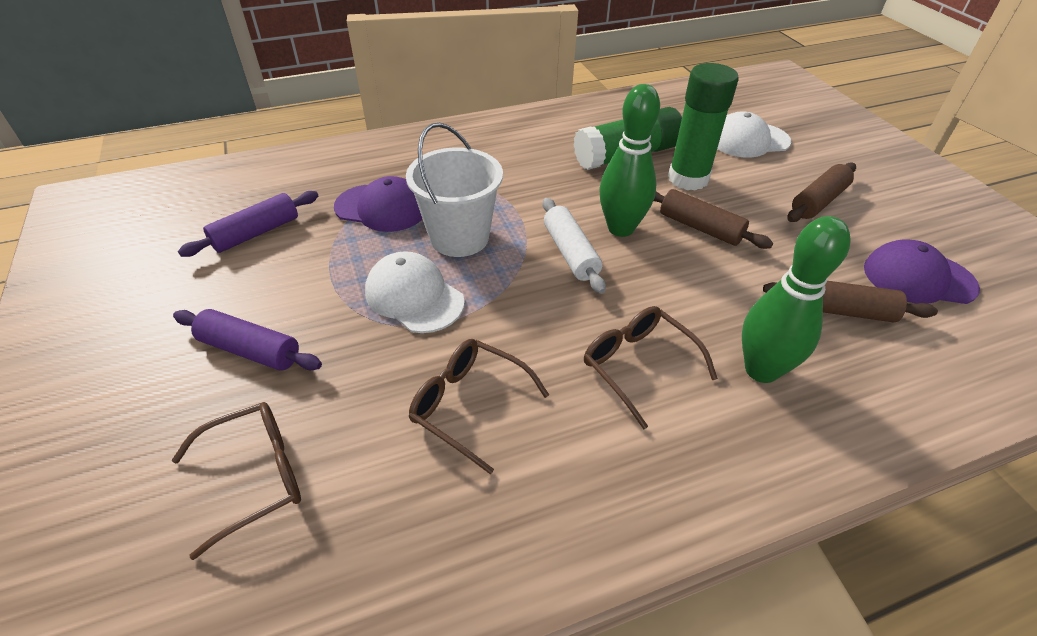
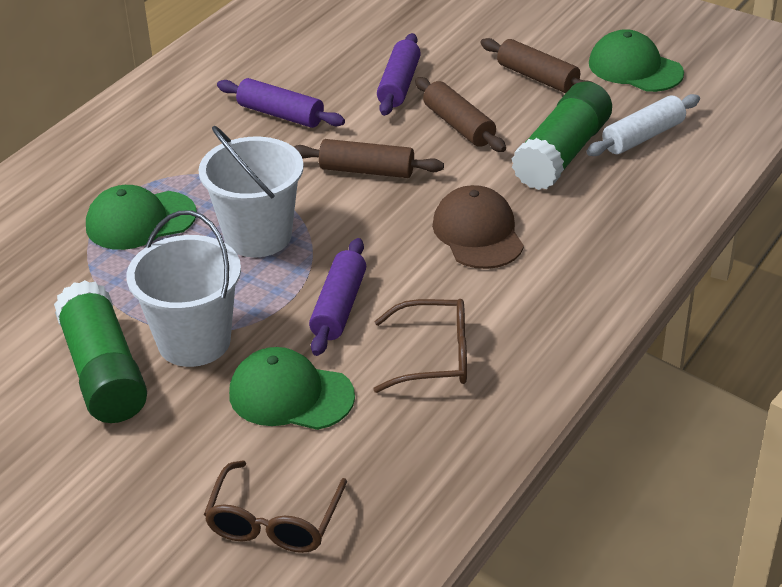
brown cap: 0 -> 1
brown glasses: 3 -> 2
green bowling pin: 2 -> 0
green cap: 0 -> 3
purple cap: 2 -> 0
purple rolling pin: 2 -> 3
white bucket: 1 -> 2
white cap: 2 -> 0

